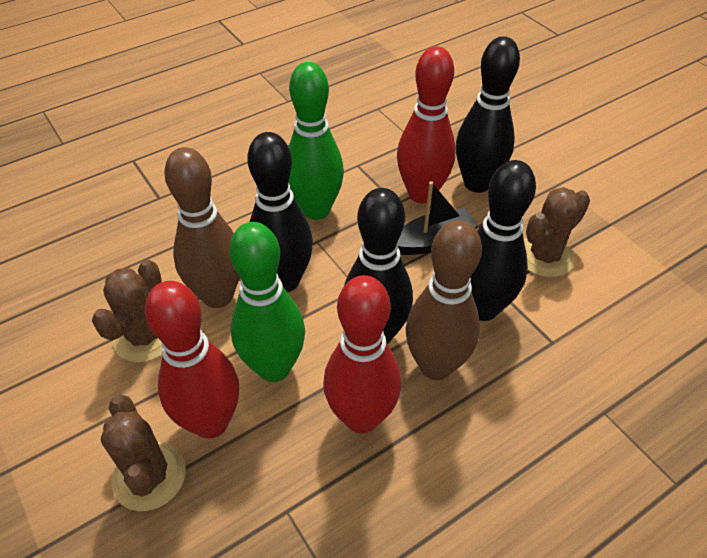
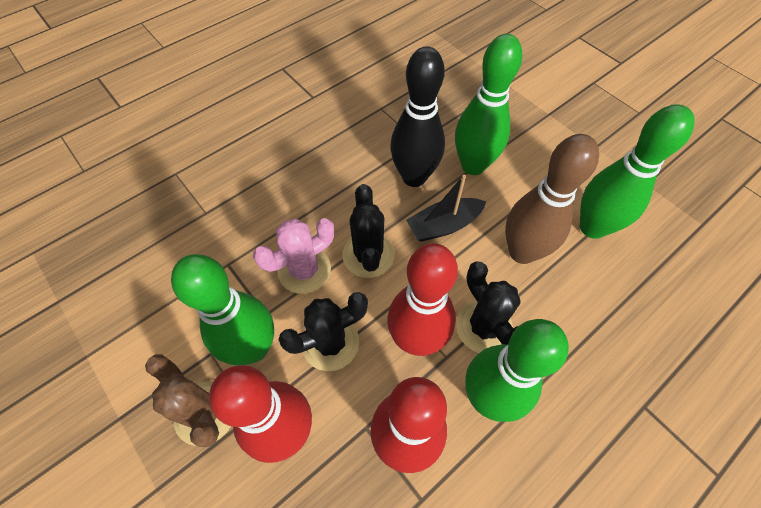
black bowling pin: 4 -> 1
black cactus: 0 -> 3
brown bowling pin: 2 -> 1
brown cactus: 3 -> 1
green bowling pin: 2 -> 4
pink cactus: 0 -> 1

